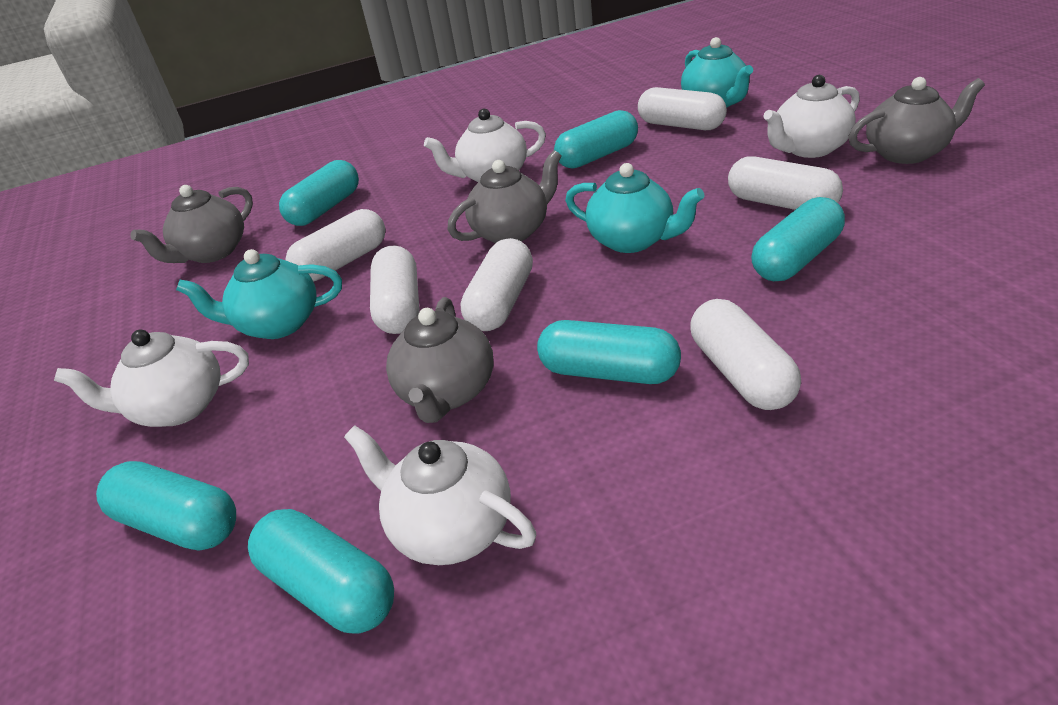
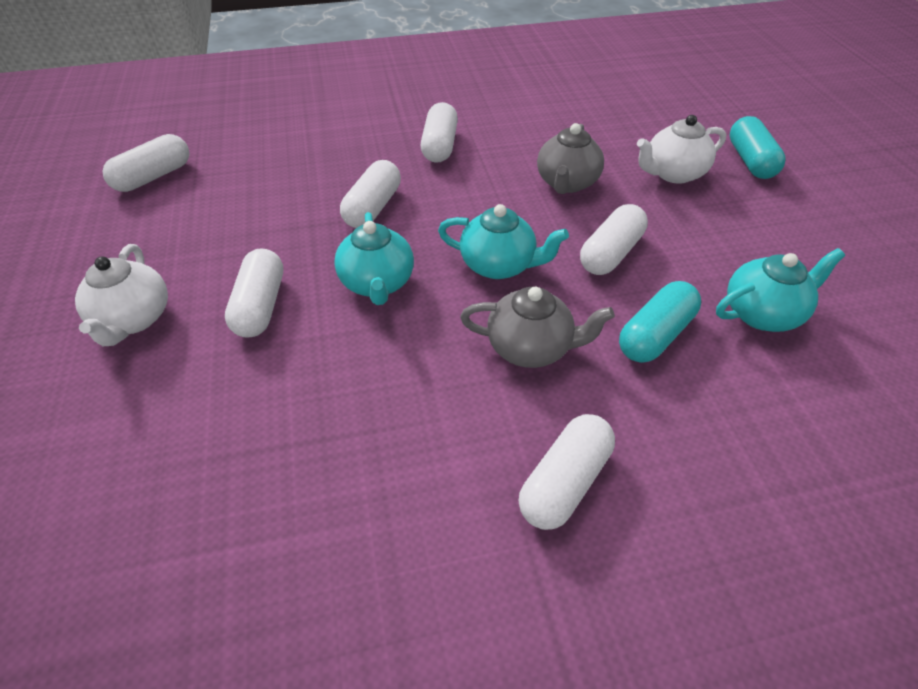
grey teapot: 4 -> 2
turquoise capsule: 6 -> 2
white teapot: 4 -> 2

